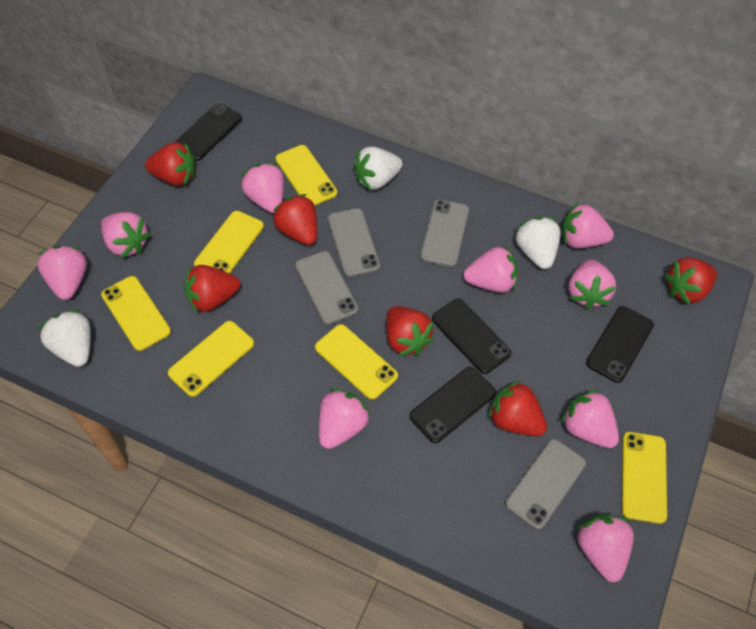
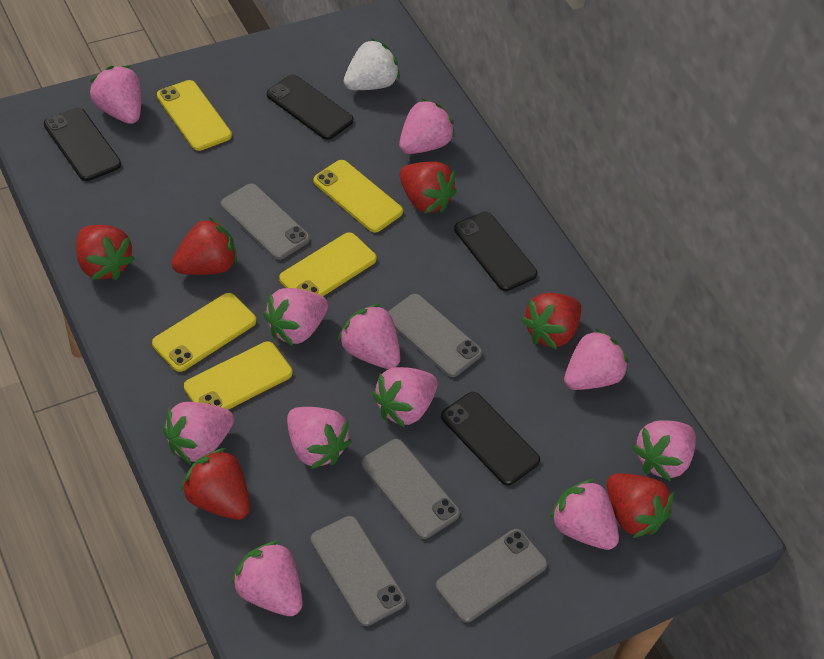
grey phone: 4 -> 5
pink strawberry: 9 -> 11
white strawberry: 3 -> 1
yellow phone: 6 -> 5

